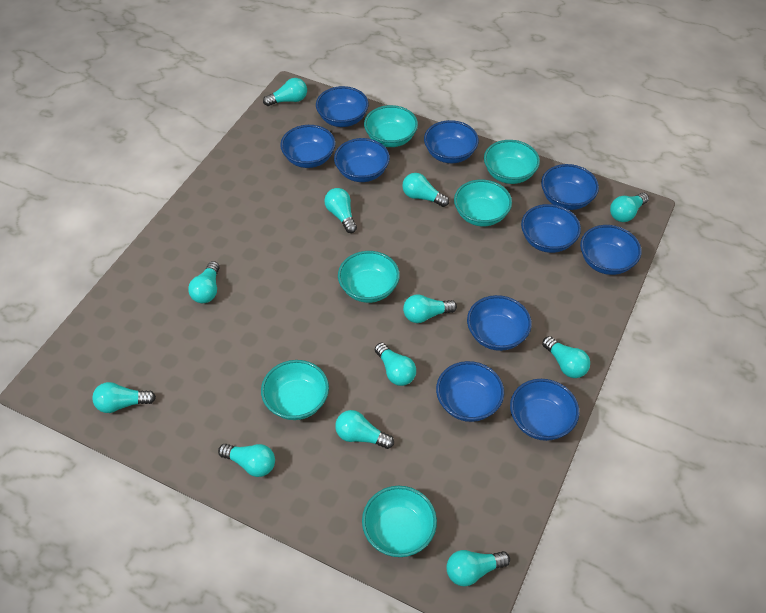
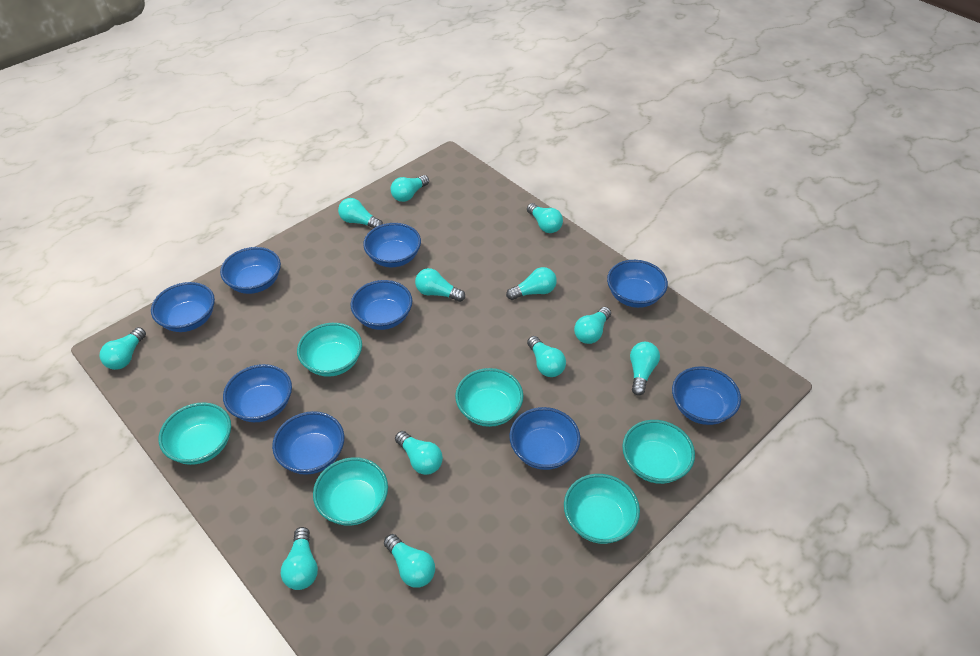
blue bowl: 10 -> 9

